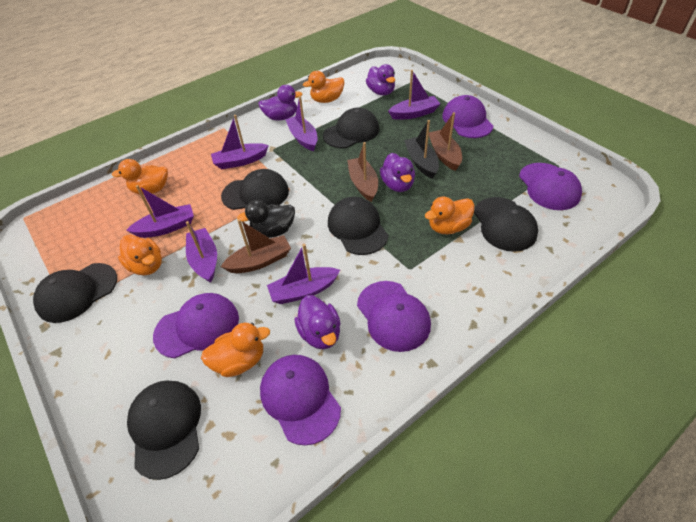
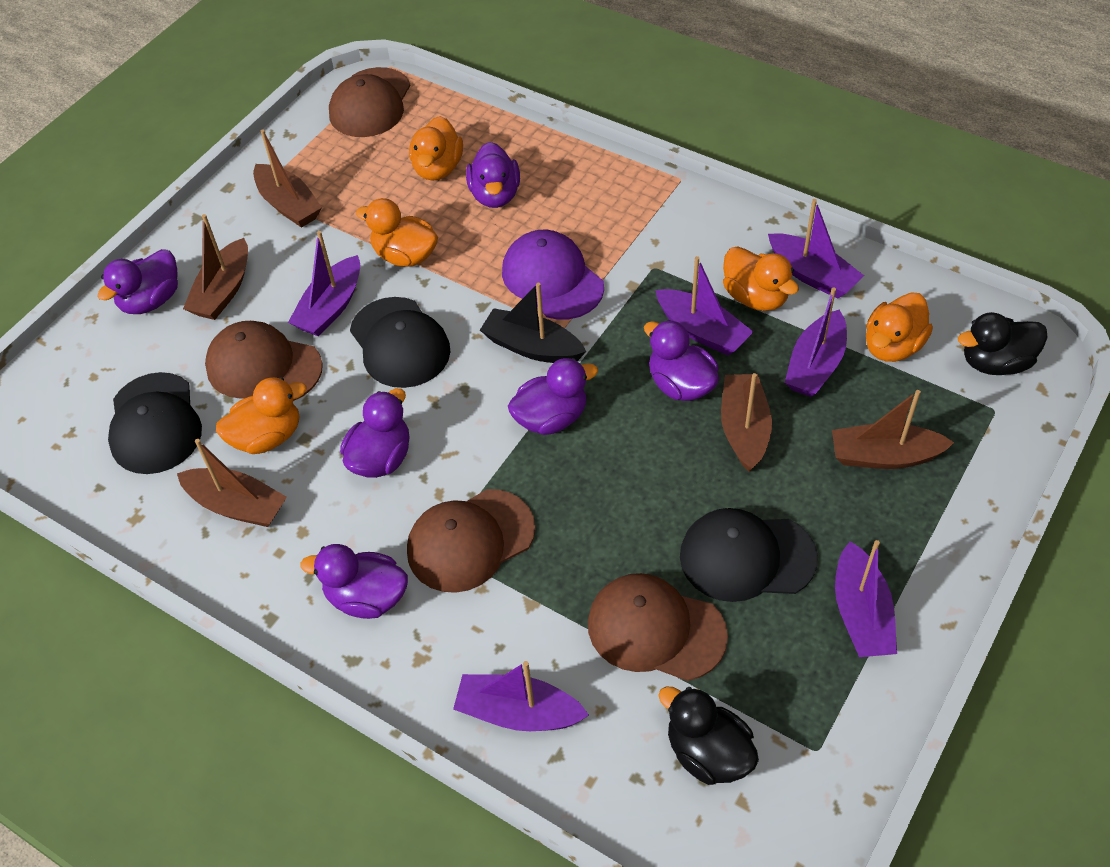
black cap: 6 -> 3
black duck: 1 -> 2
brown boat: 3 -> 5
brown cap: 0 -> 4
purple cap: 5 -> 1
purple duck: 4 -> 6

